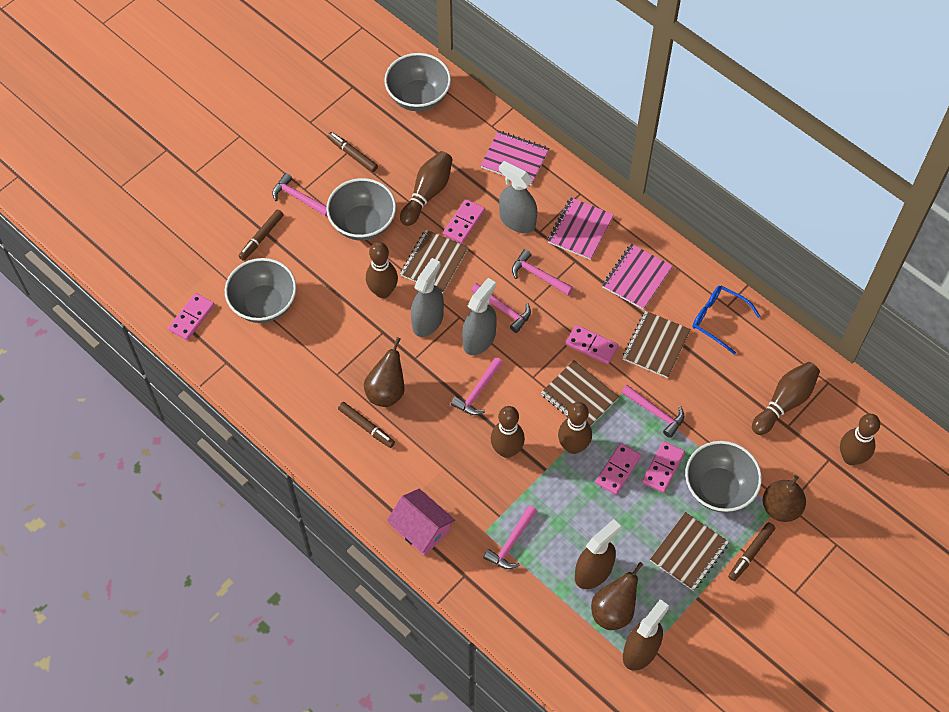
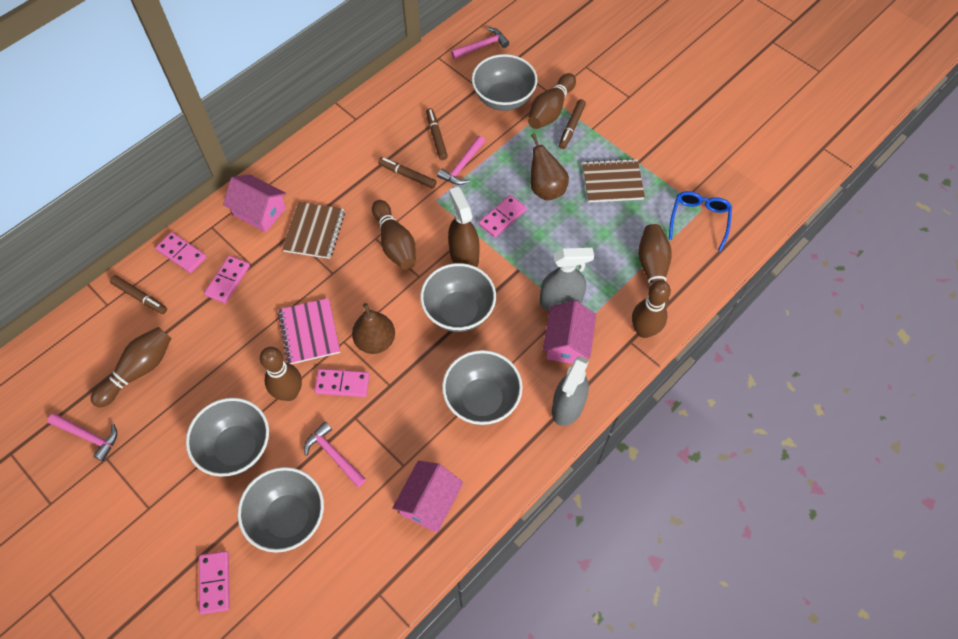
brown notebook: 4 -> 2
brown pear: 3 -> 2
brown spray bottle: 2 -> 1
grey bowl: 4 -> 5
grey spray bottle: 3 -> 2
pink hammer: 6 -> 4
pink house: 1 -> 3
pink notebook: 3 -> 1

